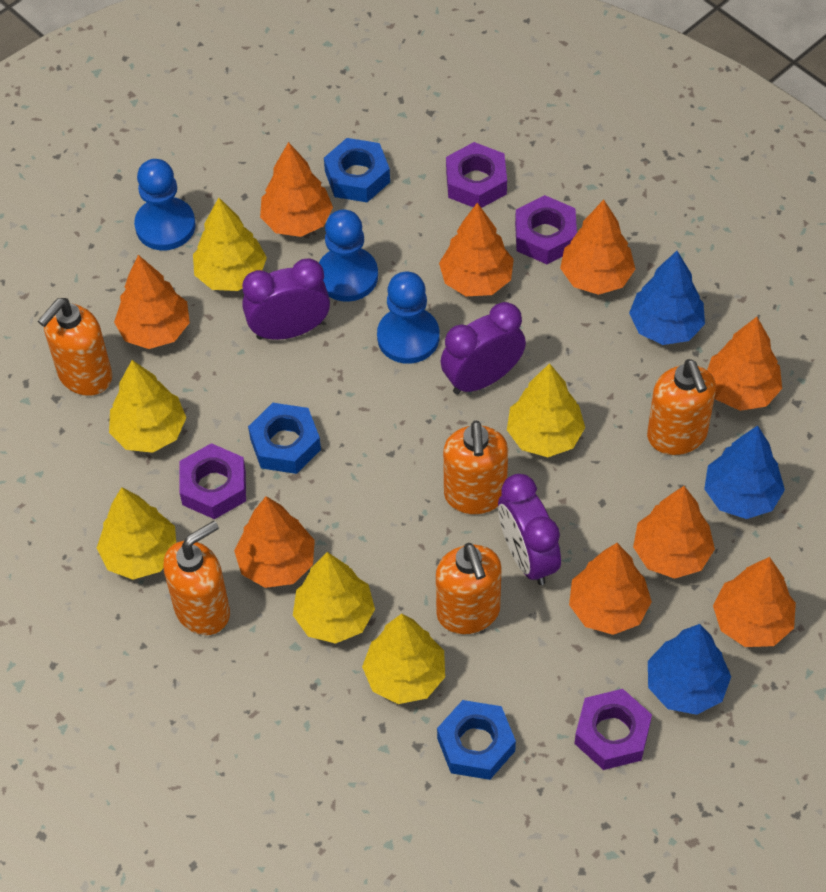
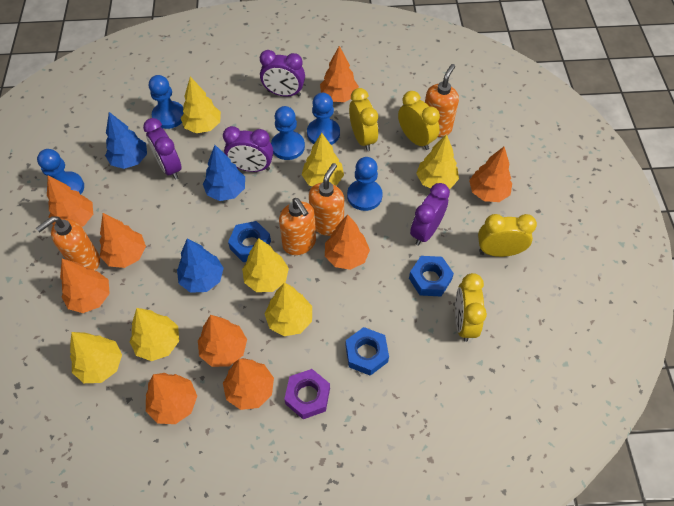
blue pawn: 3 -> 5
orange soap dispenser: 5 -> 4
purple clock: 3 -> 4
purple nut: 4 -> 1
yellow clock: 0 -> 4
yellow tree: 6 -> 7

